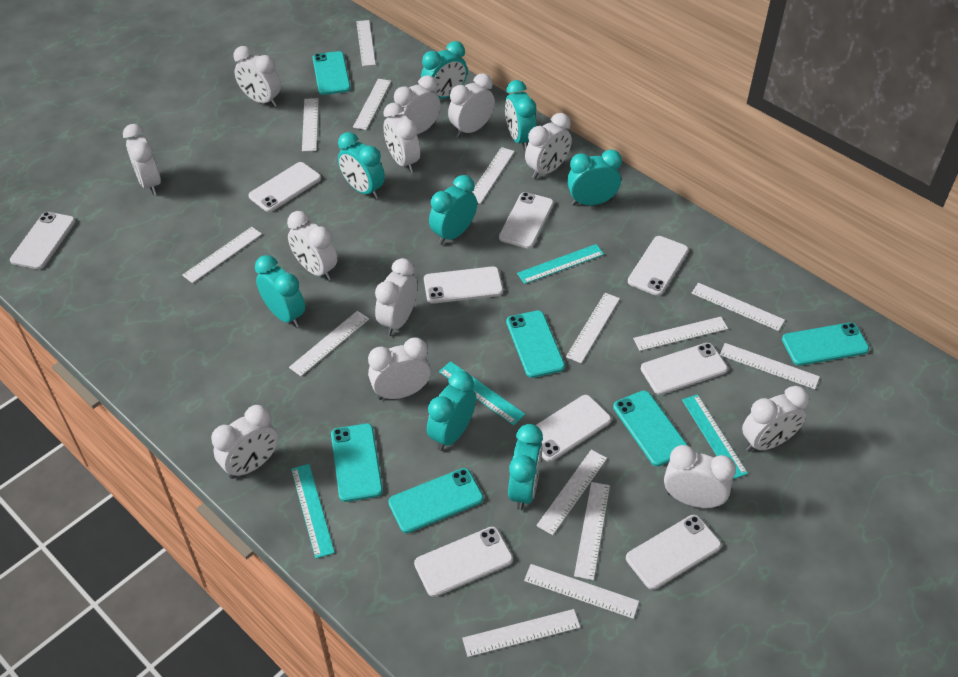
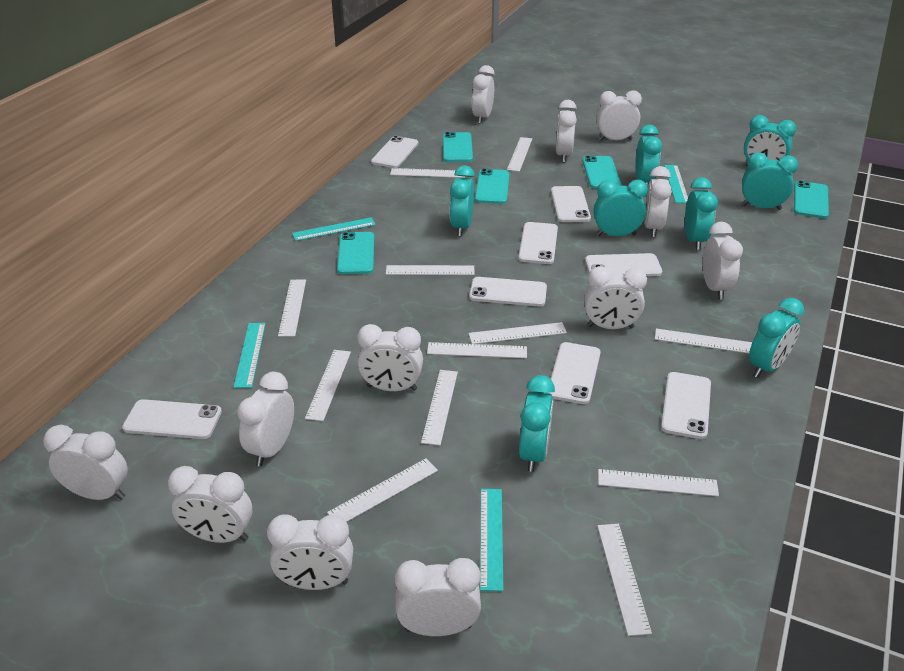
turquoise phone: 6 -> 5
white phone: 9 -> 8
white ruler: 14 -> 12

